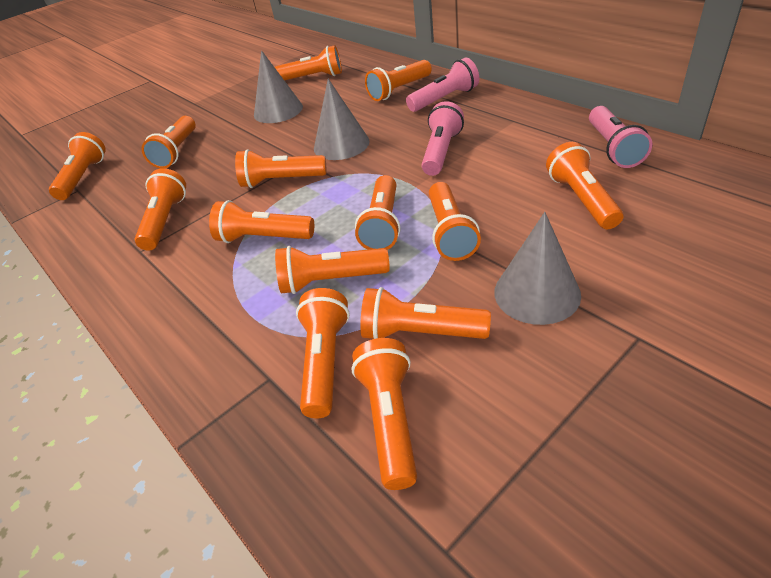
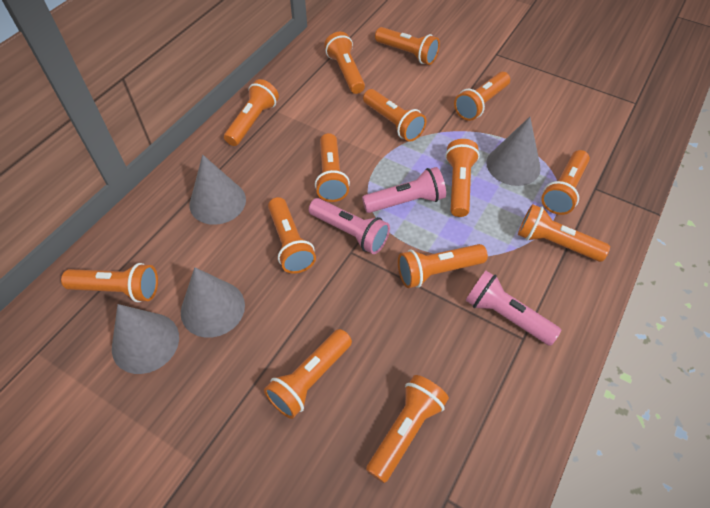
grey cone: 3 -> 4

